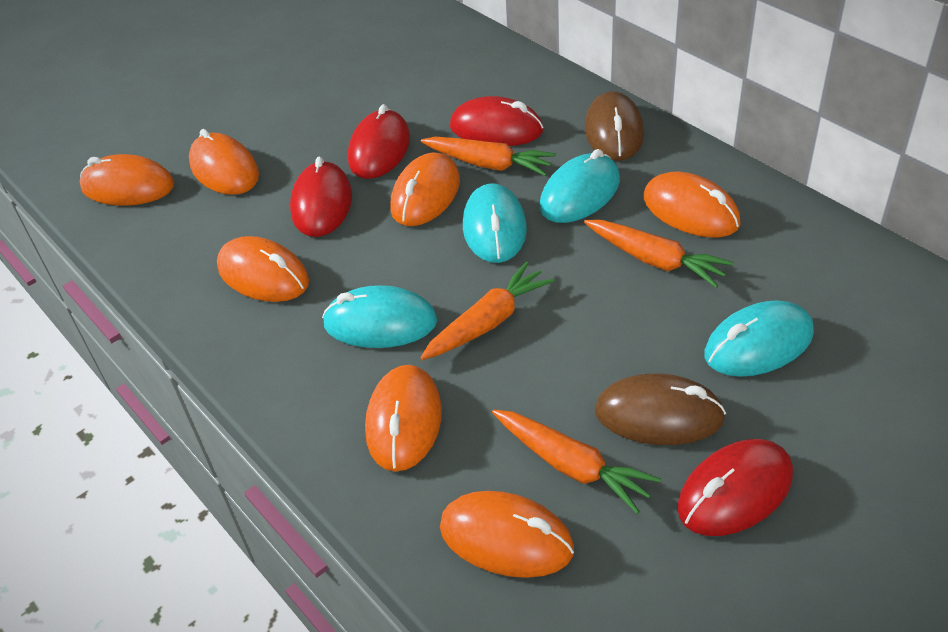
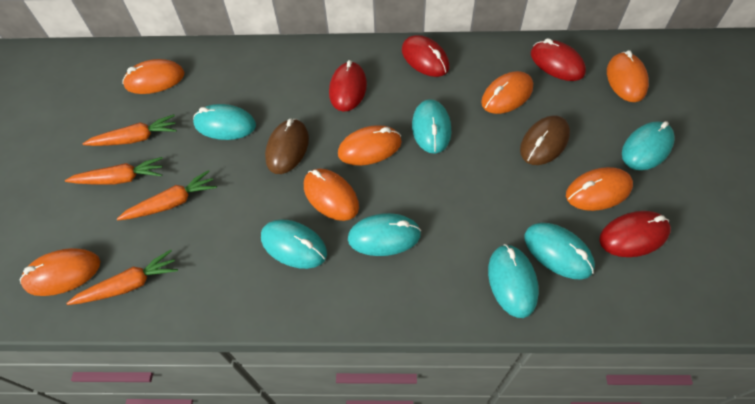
turquoise mouse: 4 -> 7

